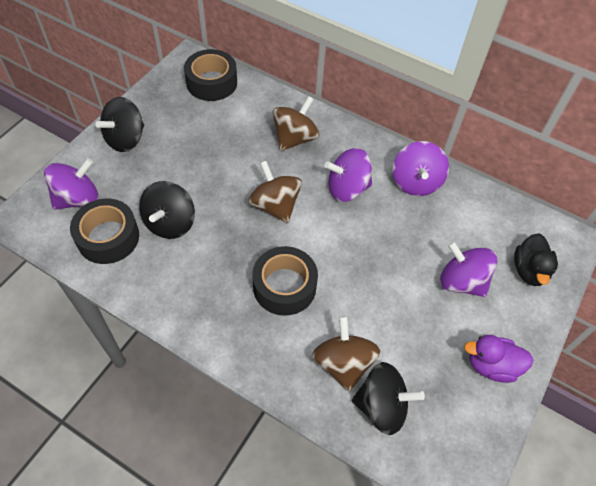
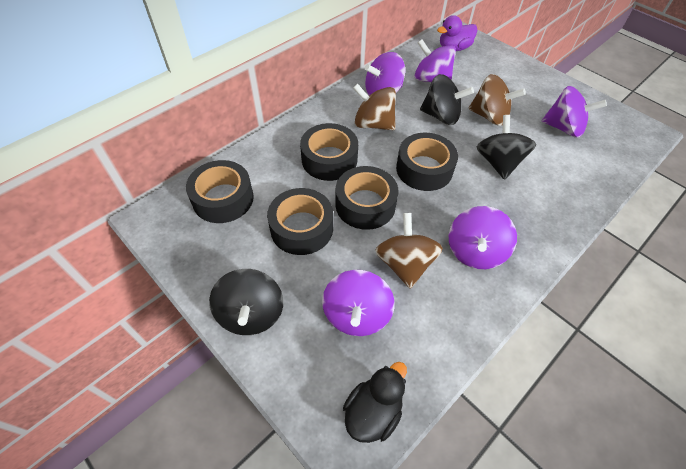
black tape: 3 -> 5
purple spinning top: 4 -> 5

